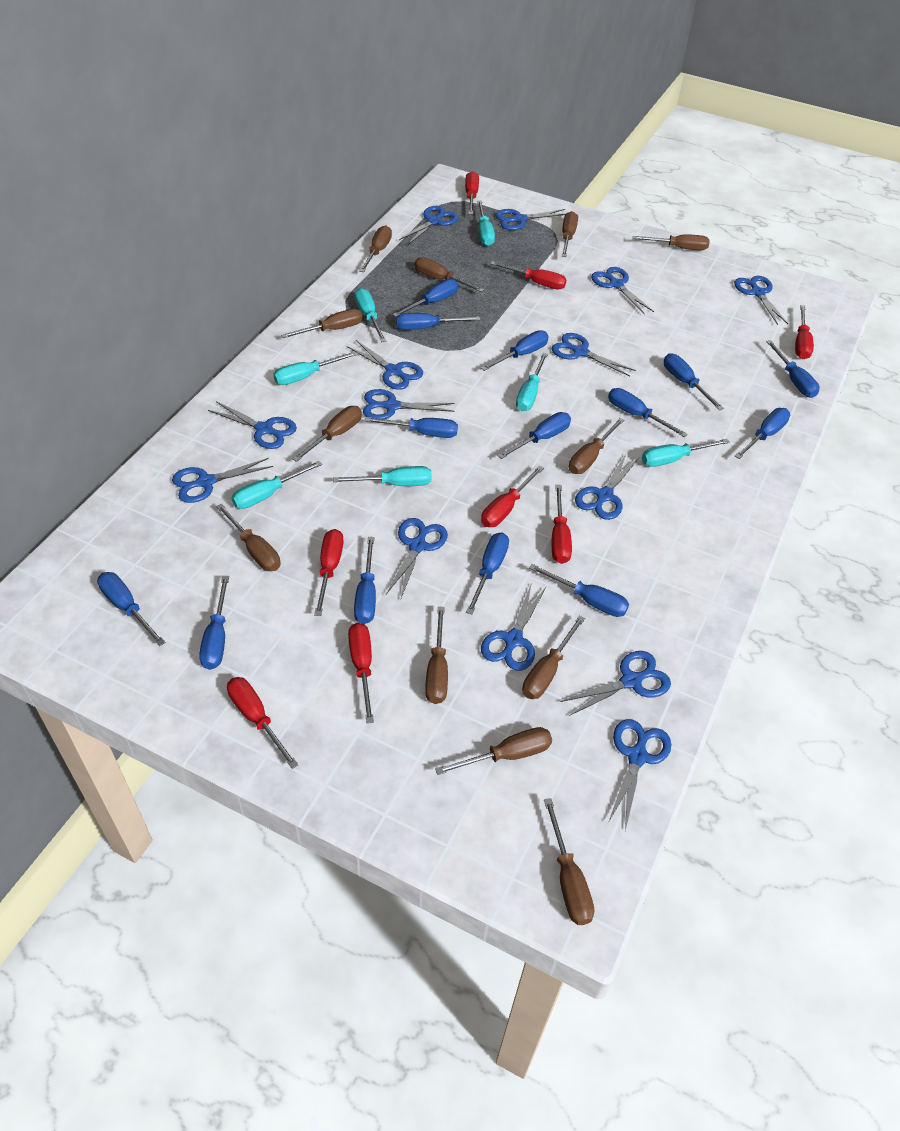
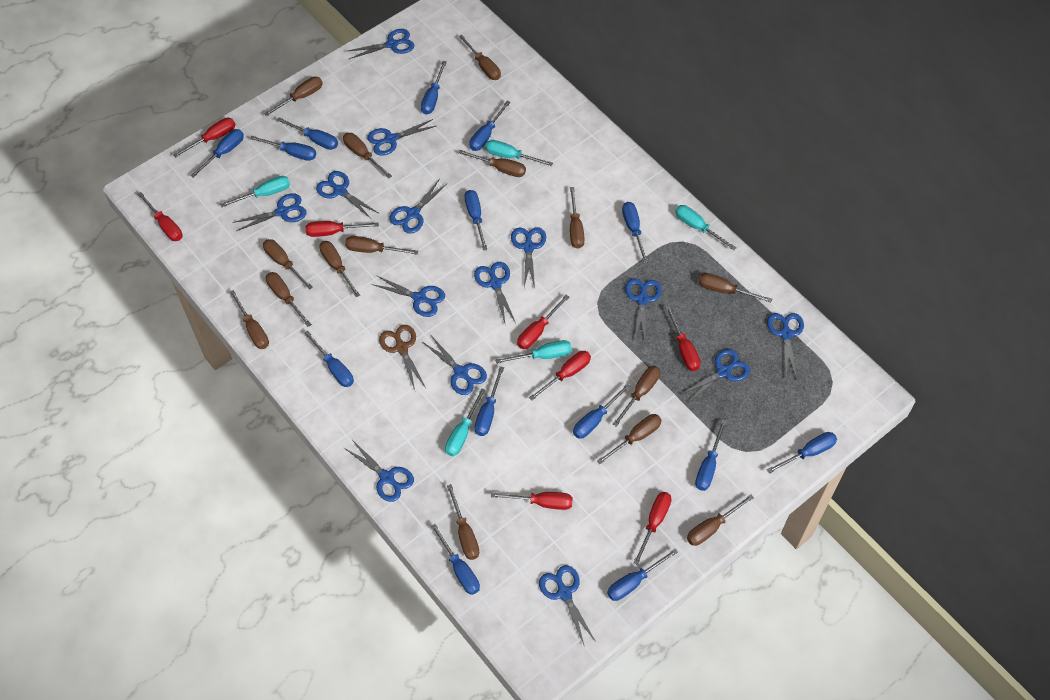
brown scissors: 0 -> 1
brown screwdriver: 12 -> 15
turquoise screwdriver: 7 -> 5

